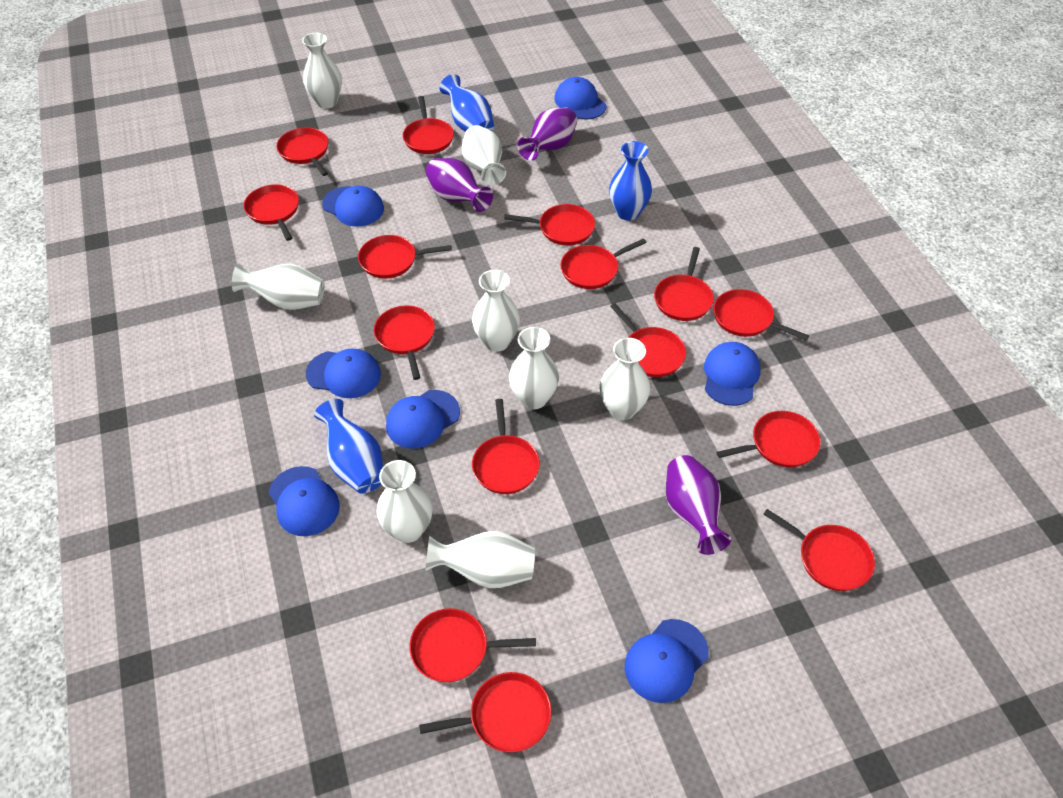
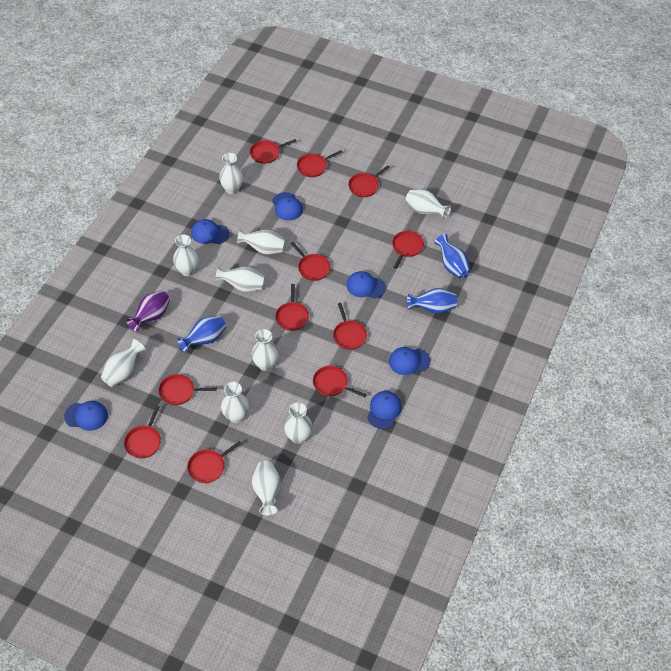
blue cap: 7 -> 6
purple vase: 3 -> 1
red pan: 15 -> 11
white vase: 8 -> 10

